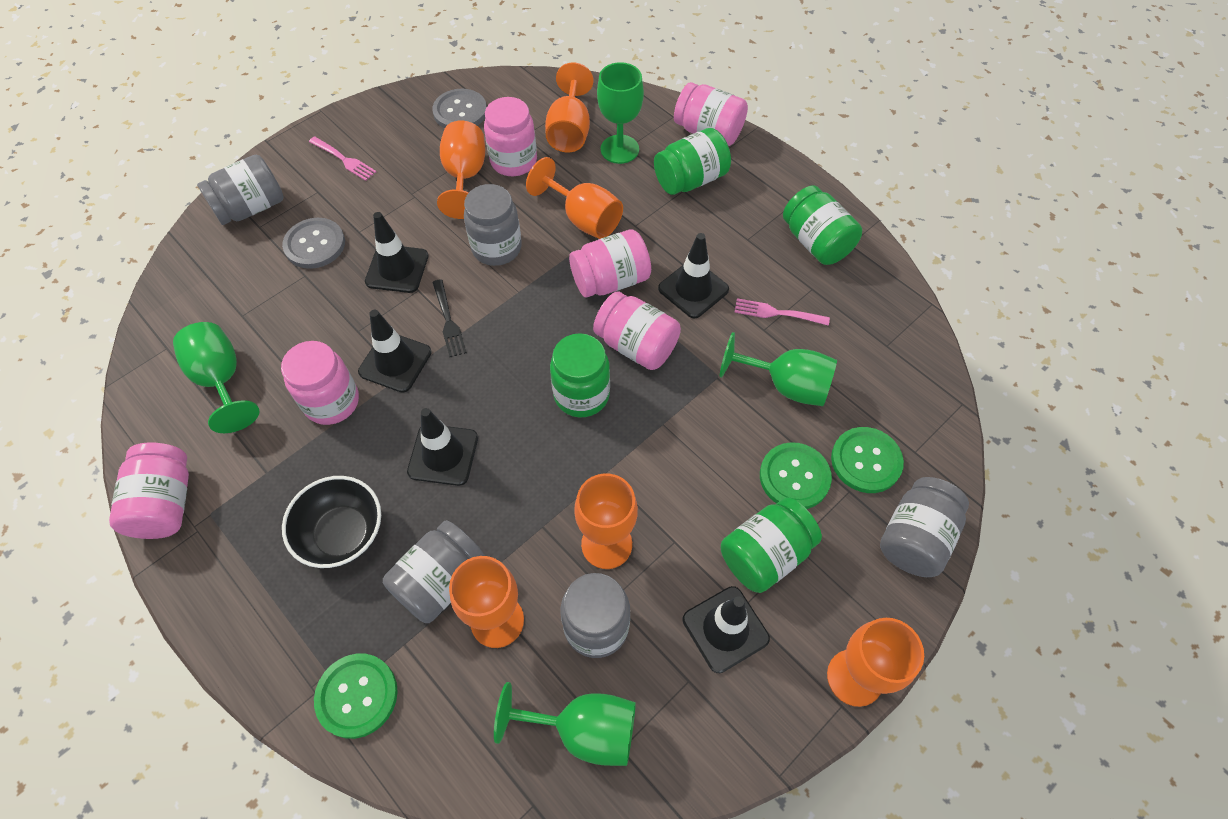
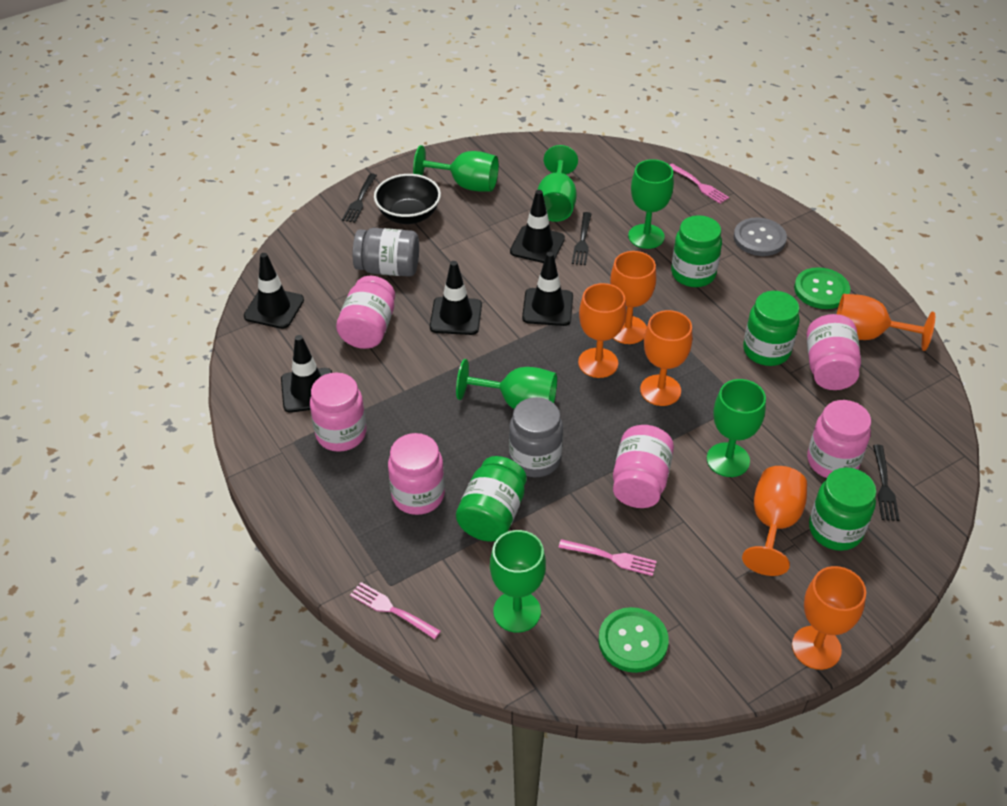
black fork: 1 -> 3
green button: 3 -> 2
green goblet: 4 -> 6
grey button: 2 -> 1
grey jar: 5 -> 2
pink fork: 2 -> 3

